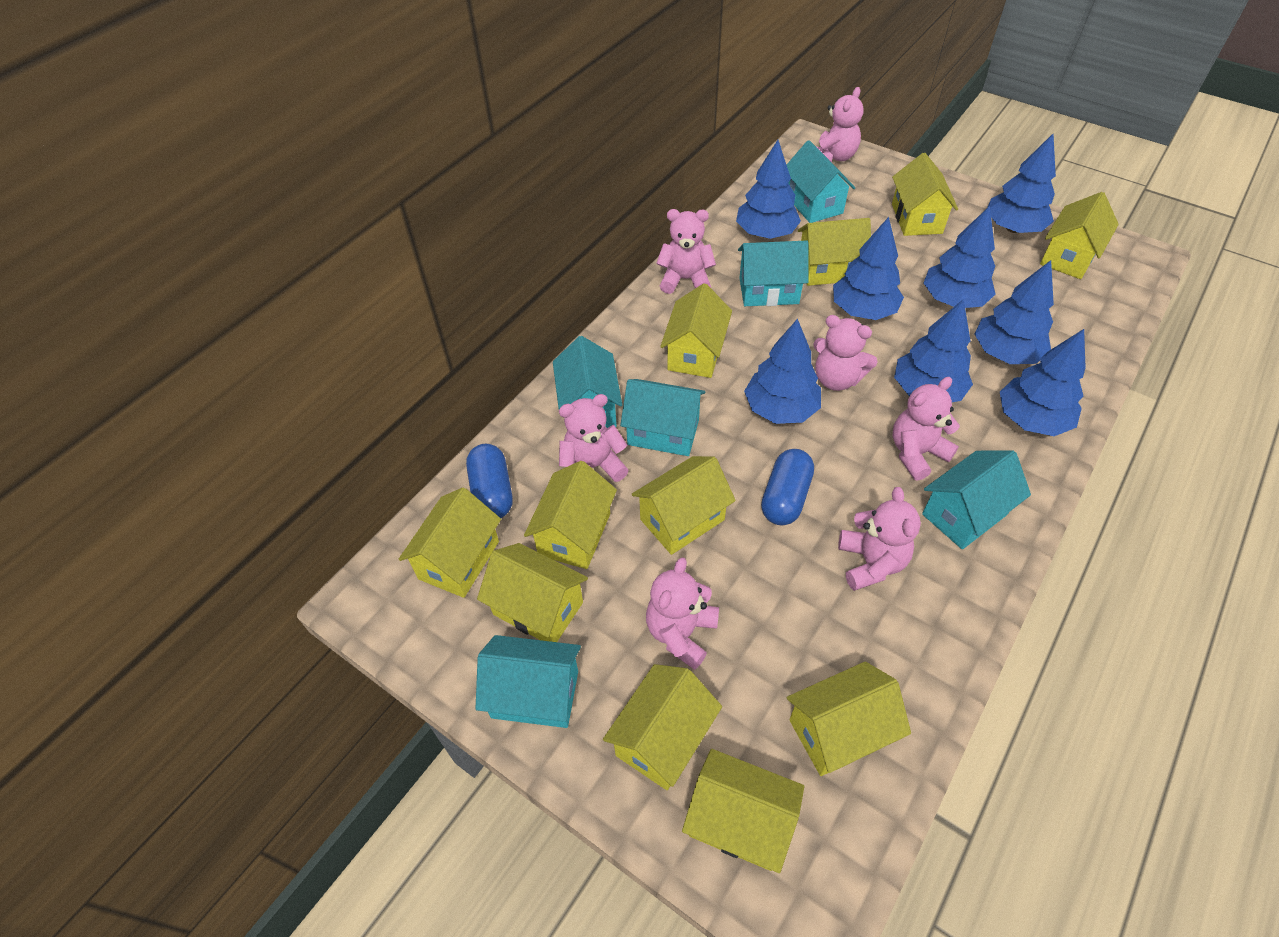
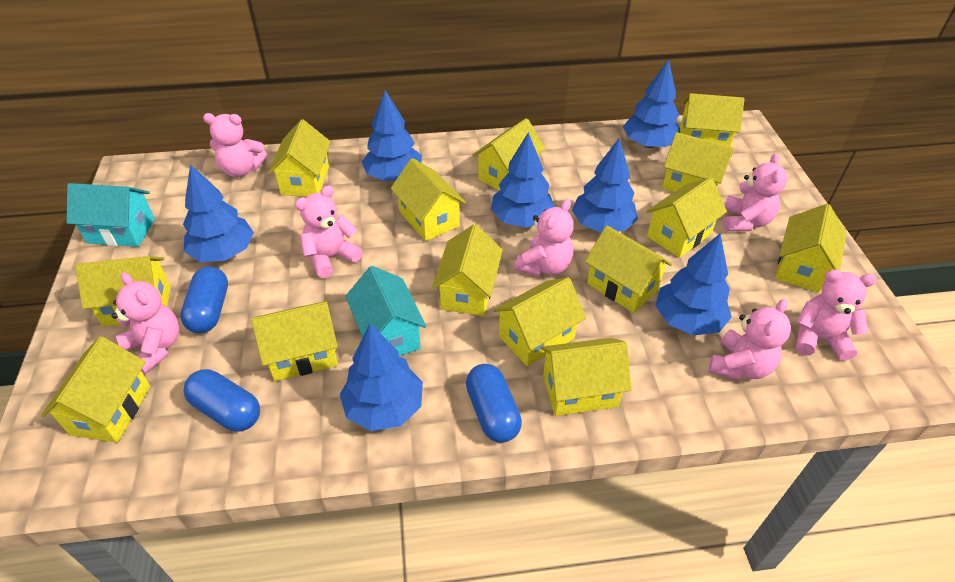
blue capsule: 2 -> 3
blue tree: 8 -> 7
turquoise house: 6 -> 2
yellow house: 11 -> 14

